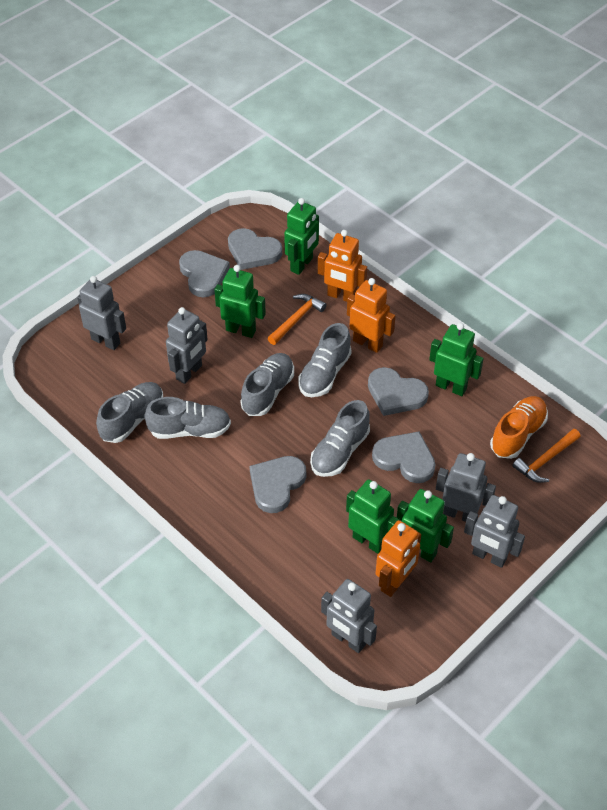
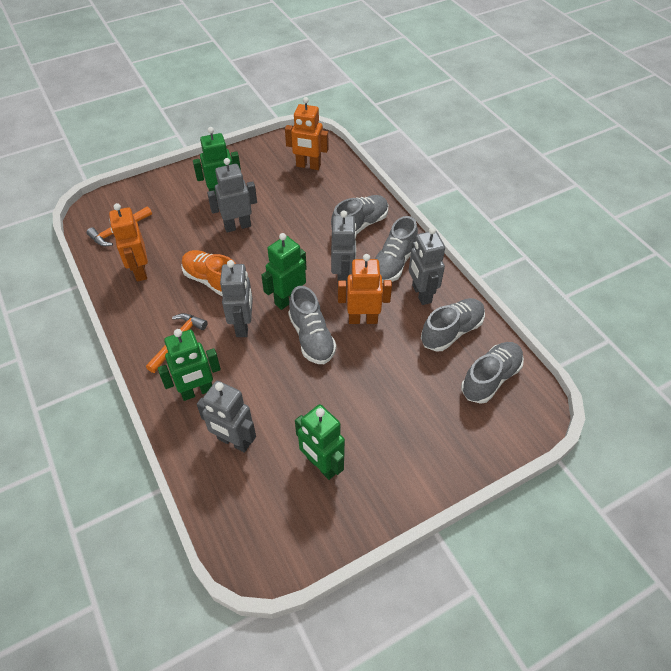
green robot: 5 -> 4
grey heart: 5 -> 0

